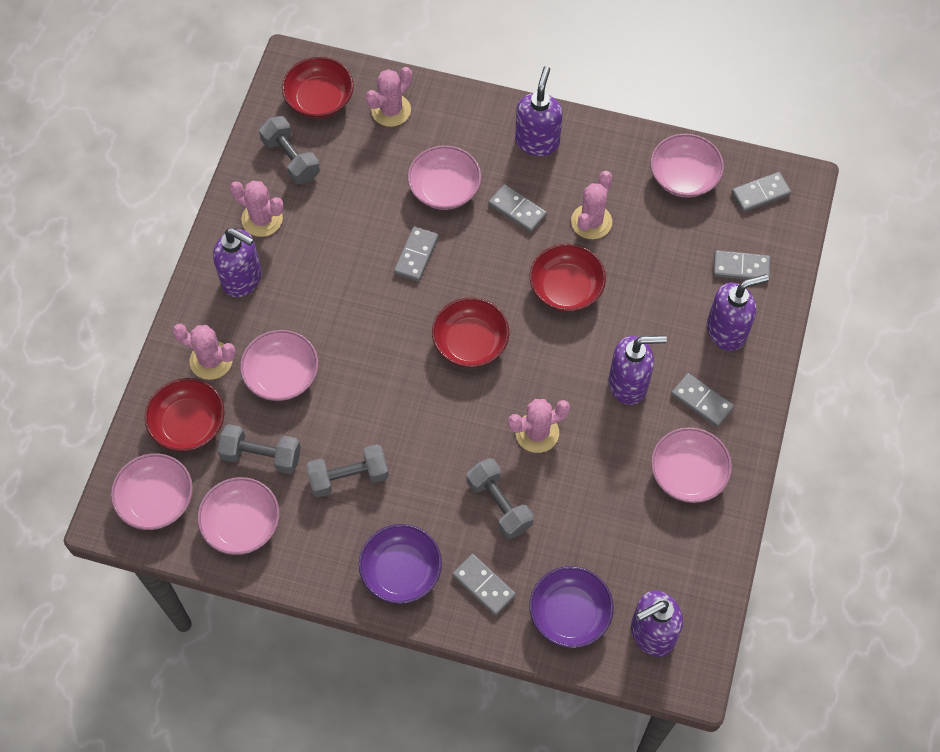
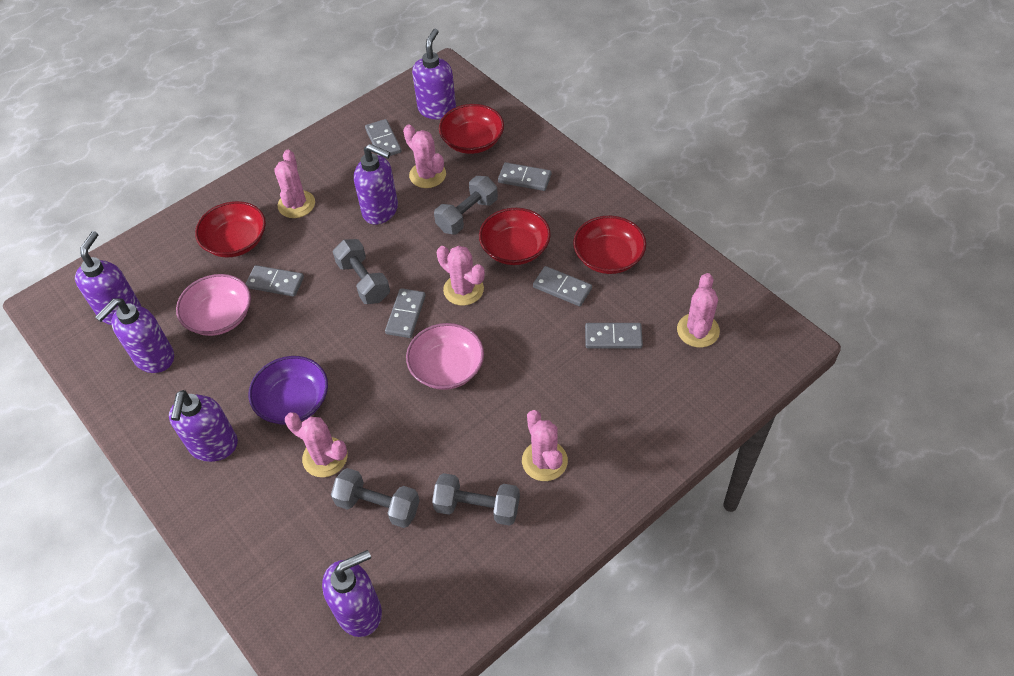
pink bowl: 6 -> 2
pink cactus: 5 -> 6
purple bowl: 2 -> 1
purple soap dispenser: 5 -> 6

